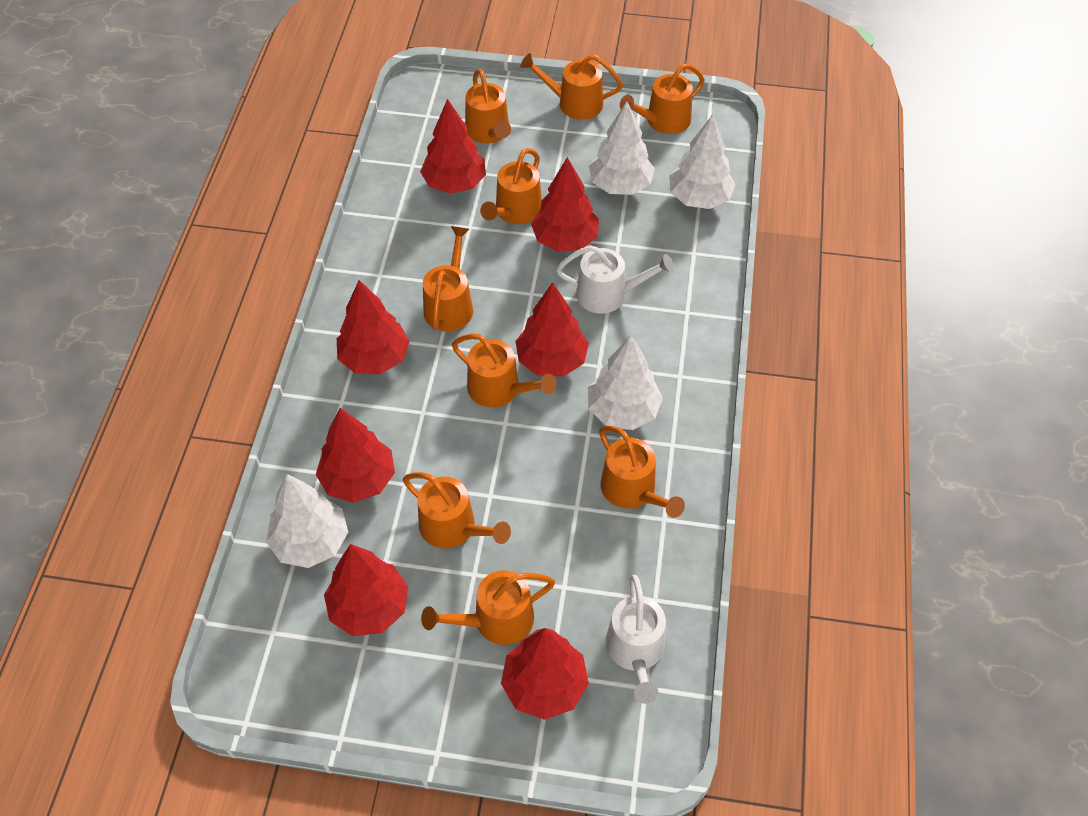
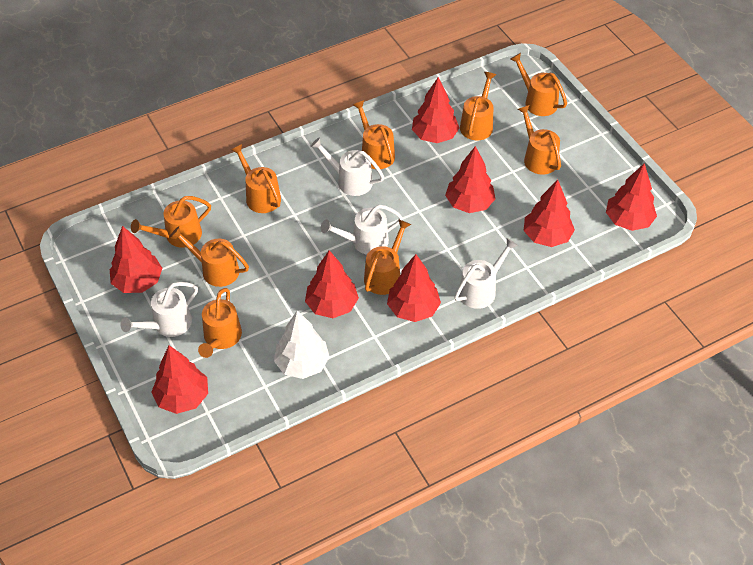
red tree: 7 -> 8
white tree: 4 -> 1
white watering can: 2 -> 4

